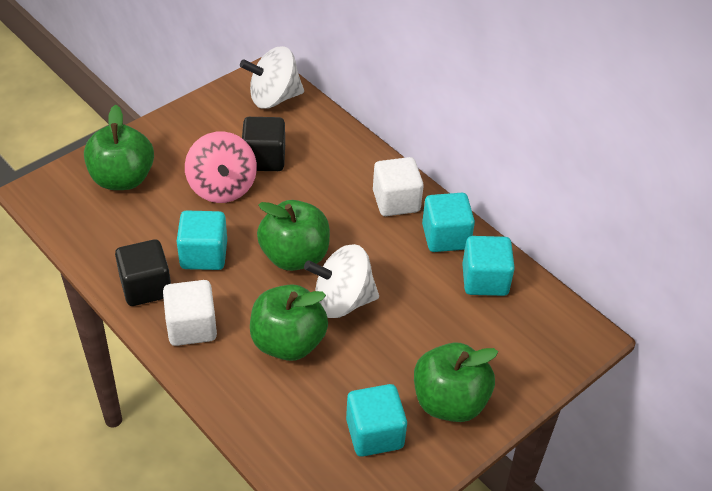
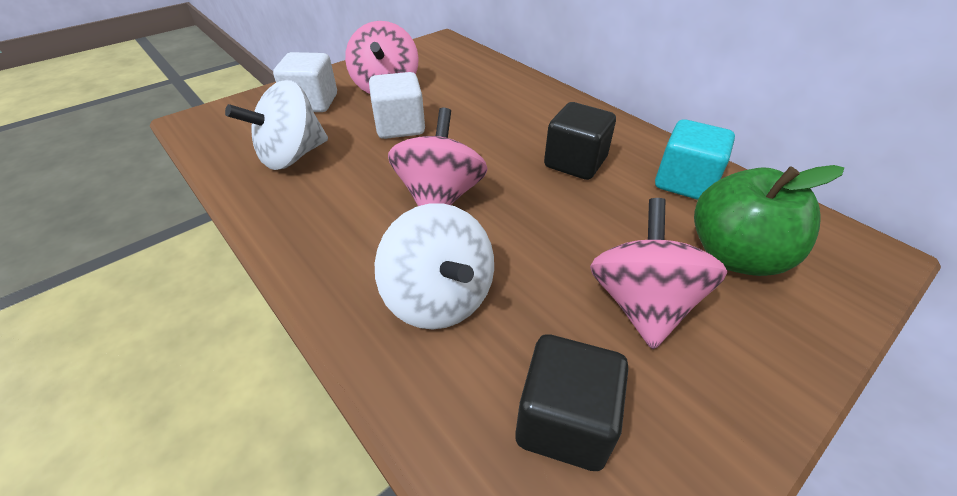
green apple: 4 -> 1
pink spinning top: 1 -> 3
turquoise cube: 4 -> 1

